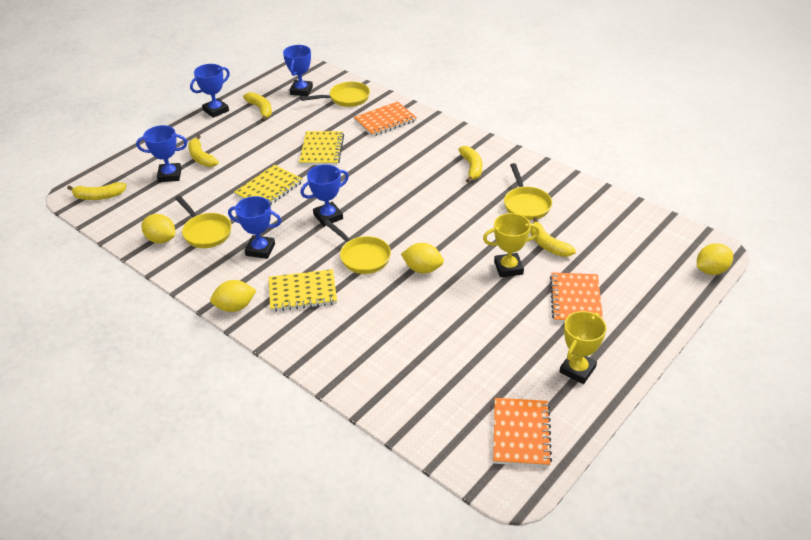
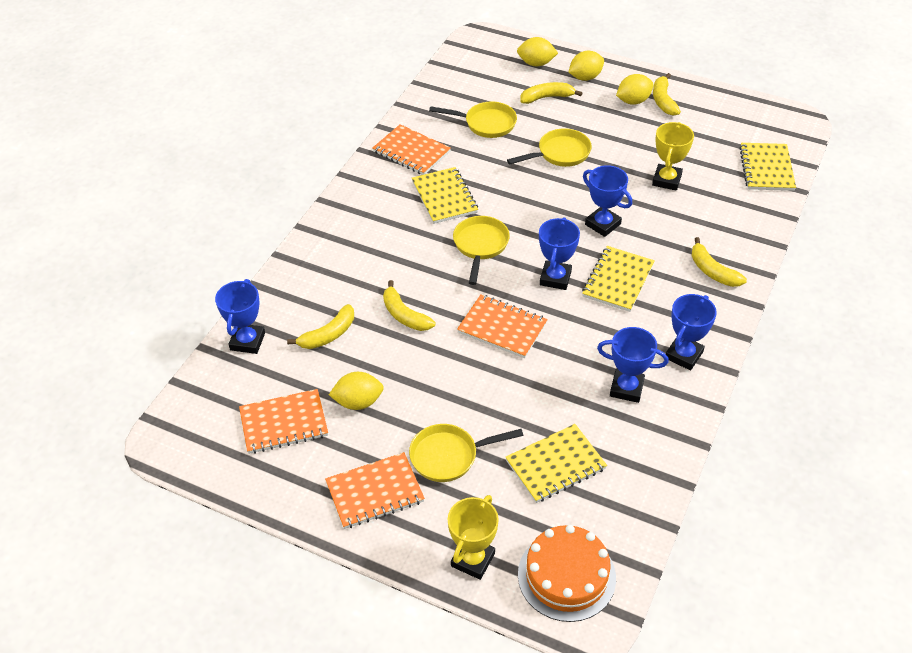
orange cake: 0 -> 1
orange notebook: 3 -> 4
yellow notebook: 3 -> 4

